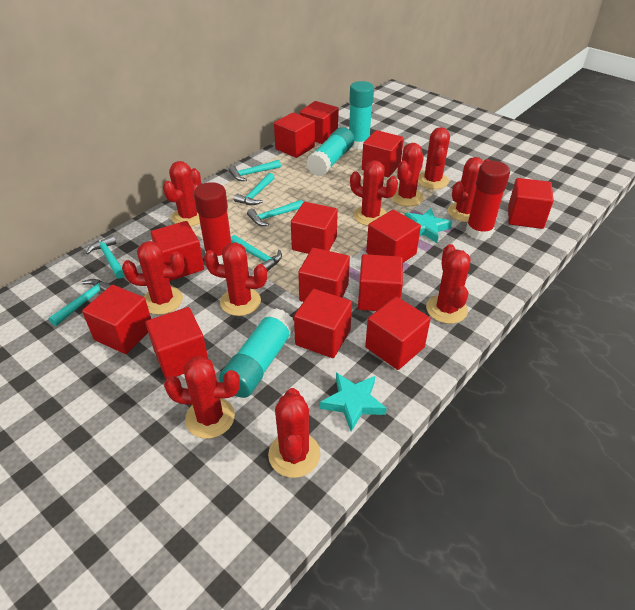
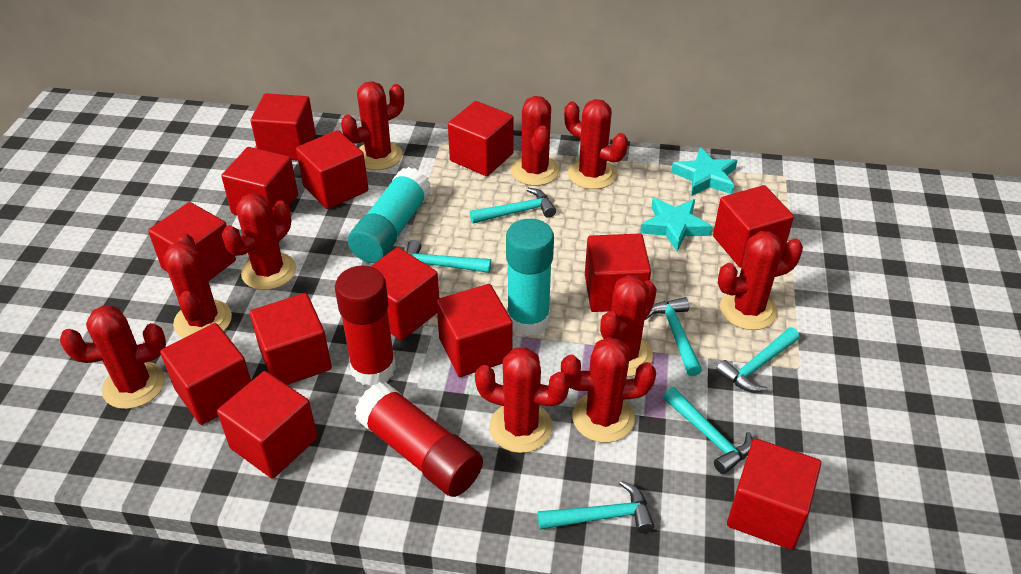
turquoise glue stick: 3 -> 2

